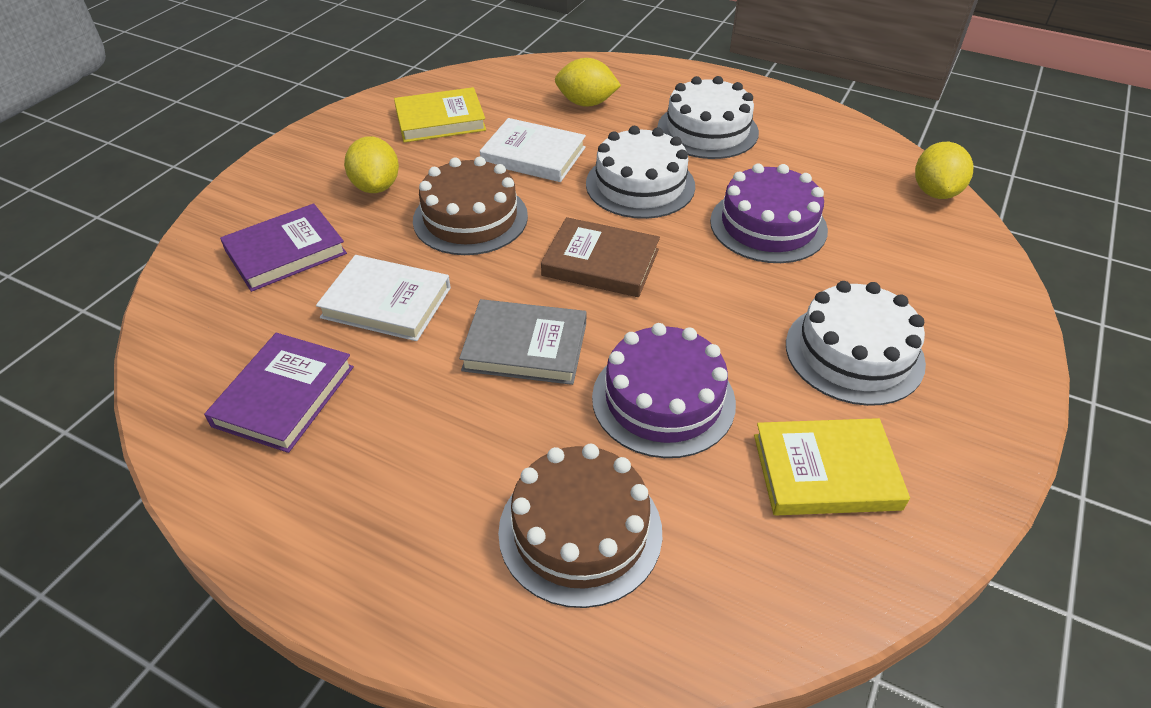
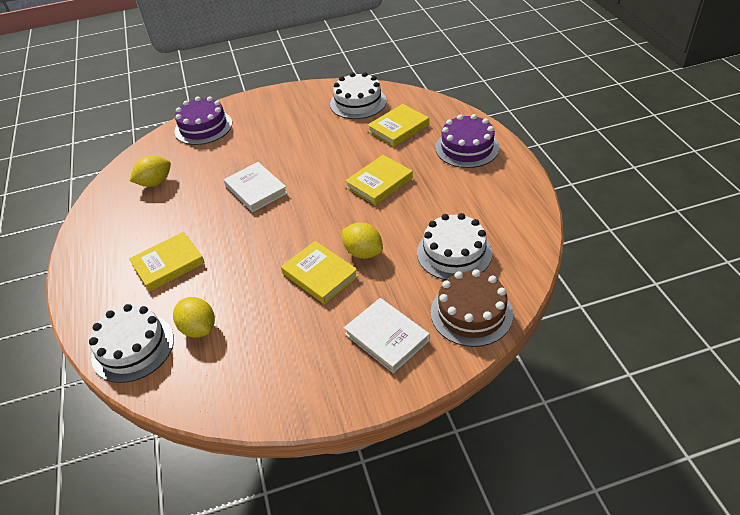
brown book: 1 -> 0
brown cake: 2 -> 1
grey book: 1 -> 0
purple book: 2 -> 0
yellow book: 2 -> 4

